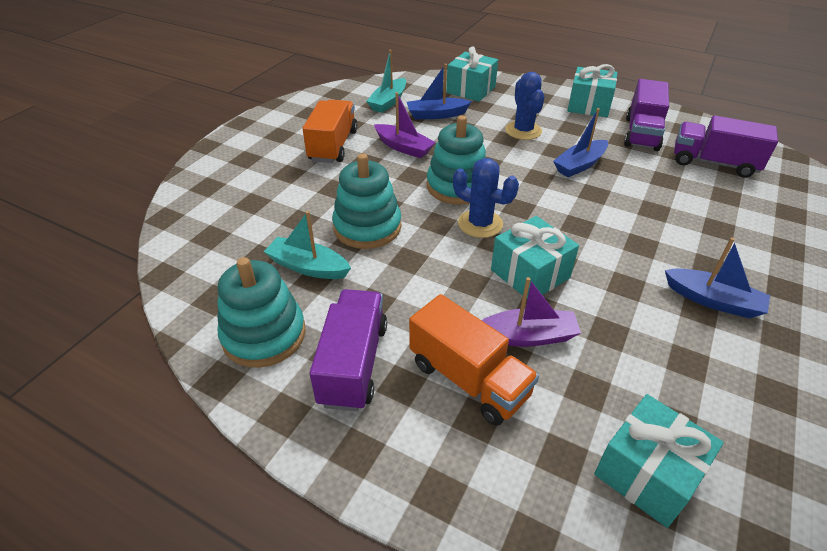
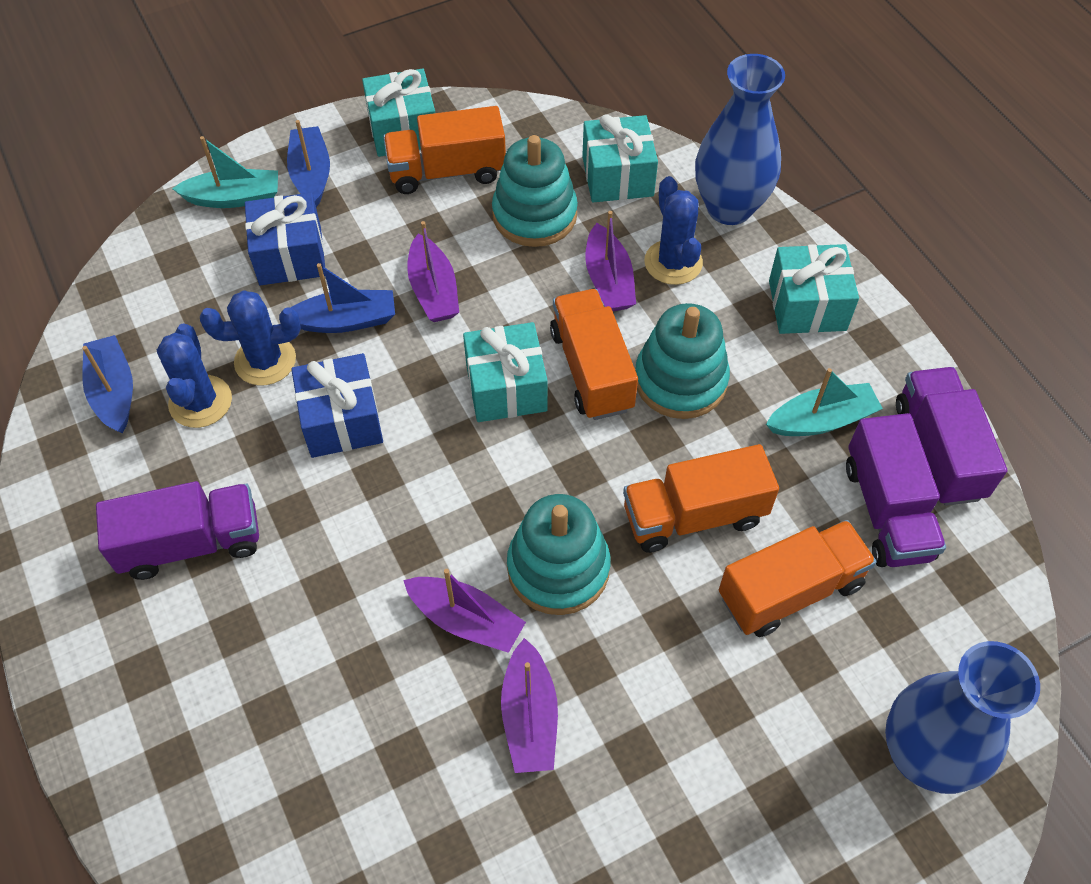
blue cactus: 2 -> 3
blue gift: 0 -> 2
blue vase: 0 -> 2
orange truck: 2 -> 4
purple boat: 2 -> 4

